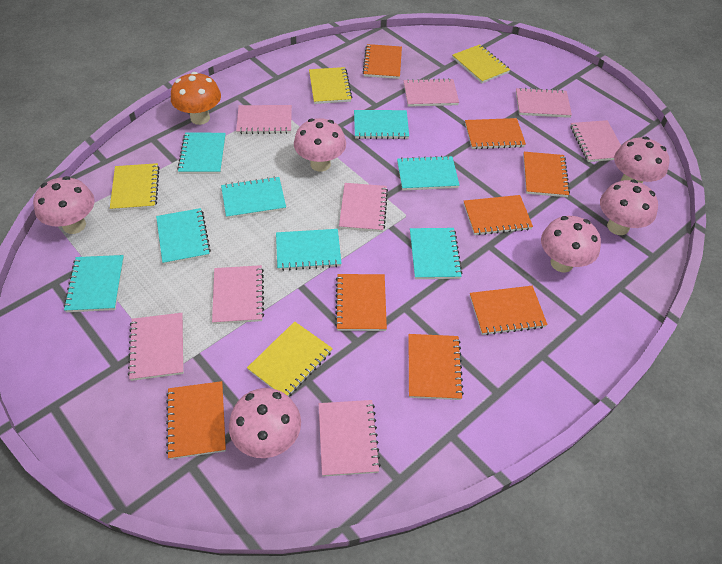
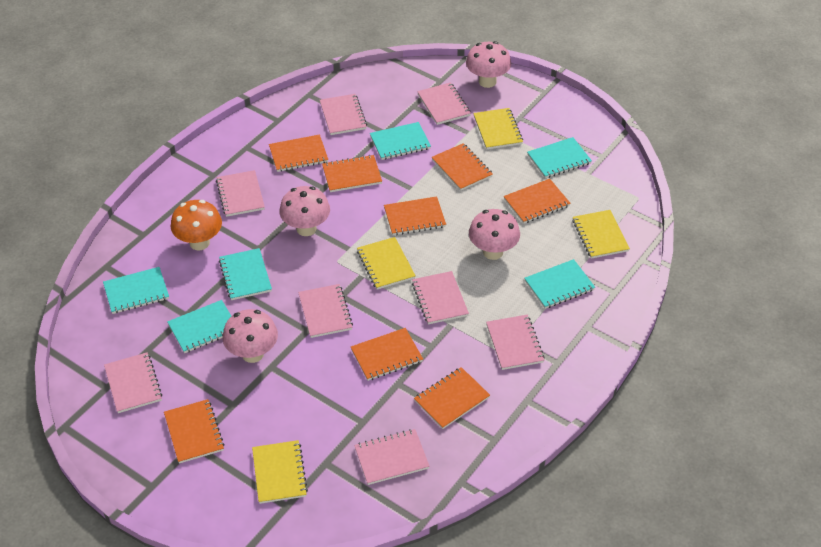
pink mushroom: 6 -> 4
turquoise notebook: 8 -> 6

